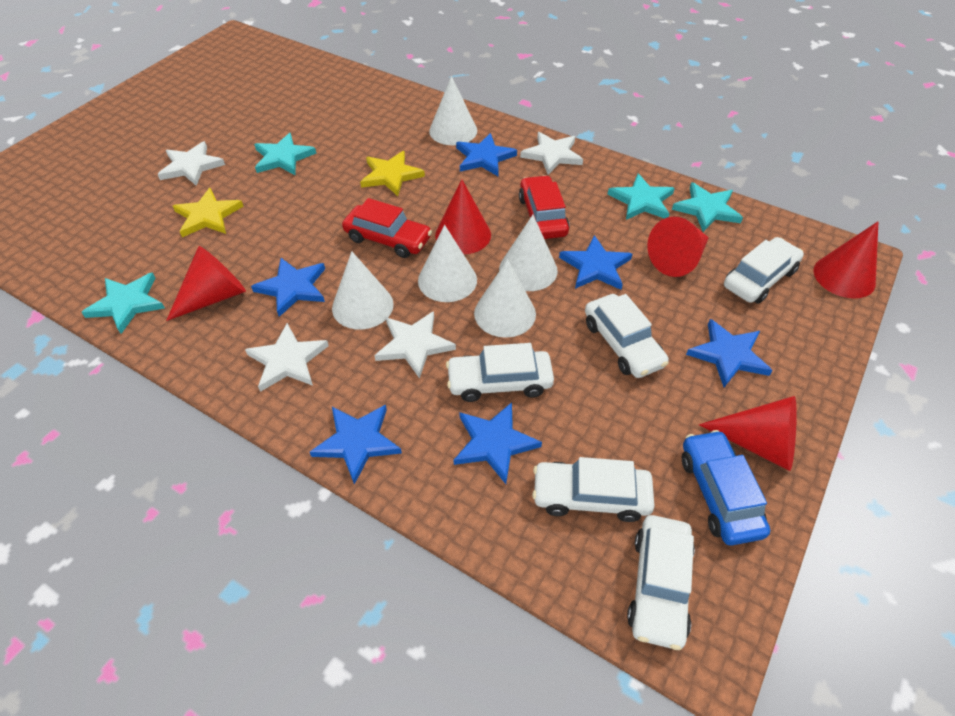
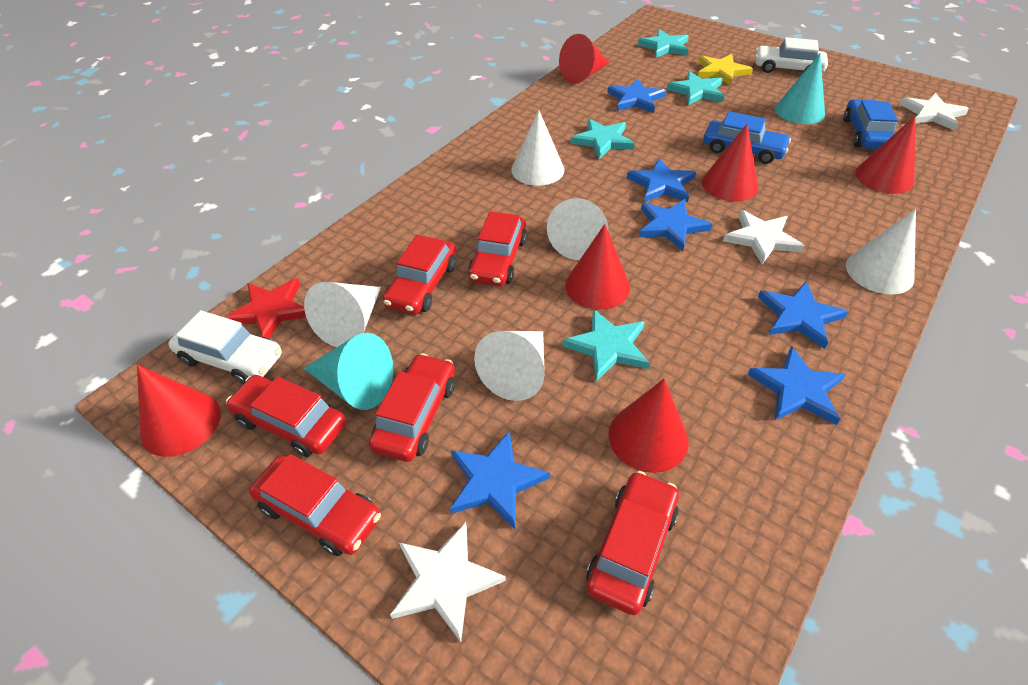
blue car: 1 -> 2
red car: 2 -> 6
red cone: 5 -> 6
red star: 0 -> 1
turquoise cone: 0 -> 2
white car: 5 -> 2
white star: 4 -> 3
yellow star: 2 -> 1

